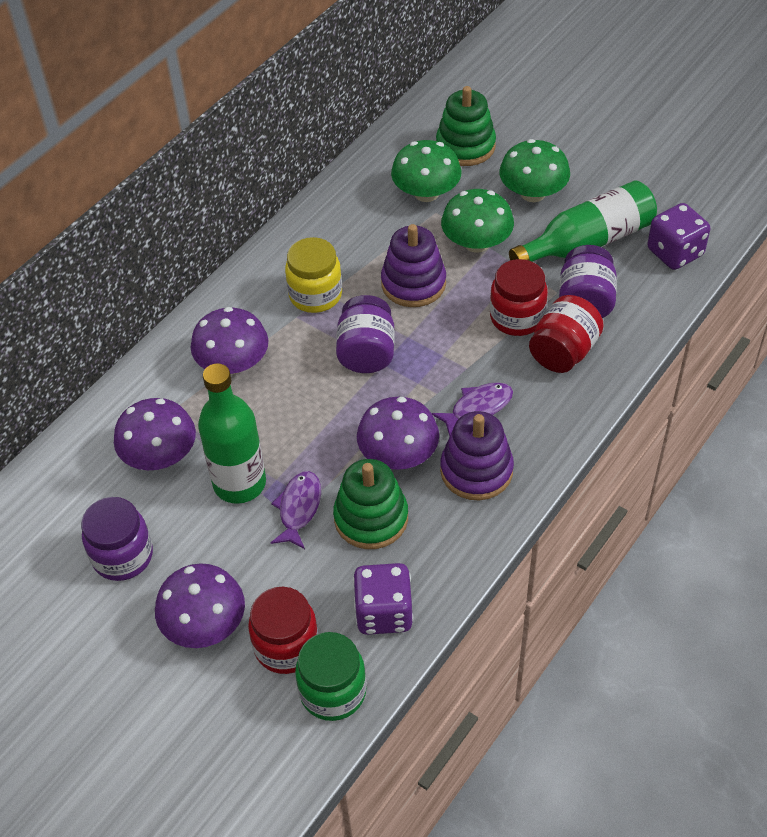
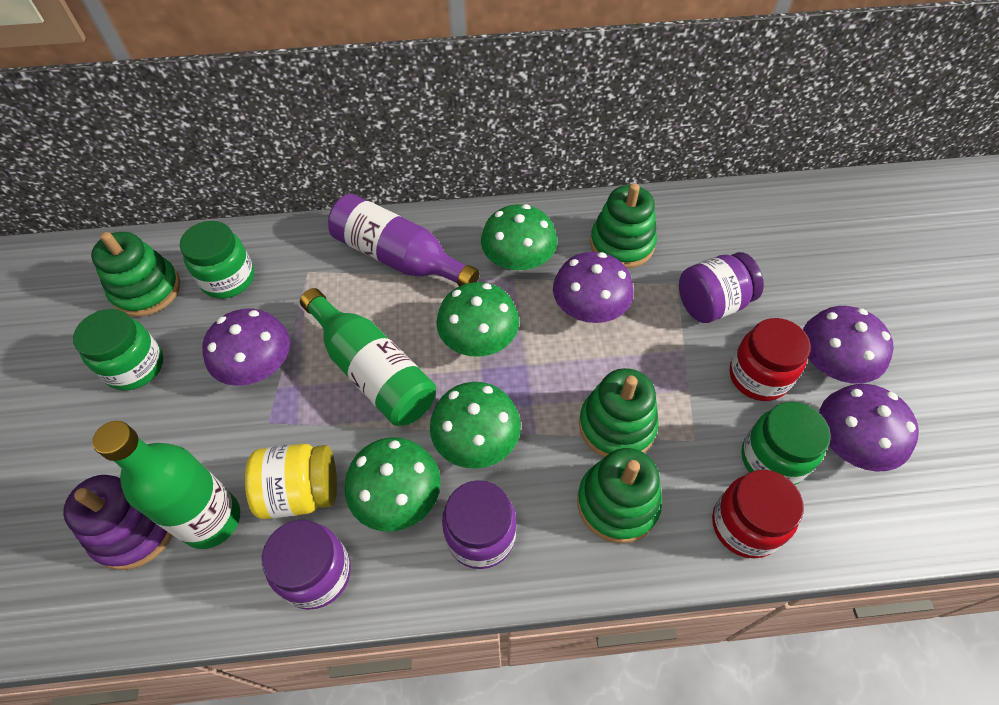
green jar: 1 -> 3
green mushroom: 3 -> 4
green stacking toy: 2 -> 4
purple bottle: 0 -> 1
purple dice: 2 -> 0
purple fish: 2 -> 0
purple stacking toy: 2 -> 1
red jar: 3 -> 2

